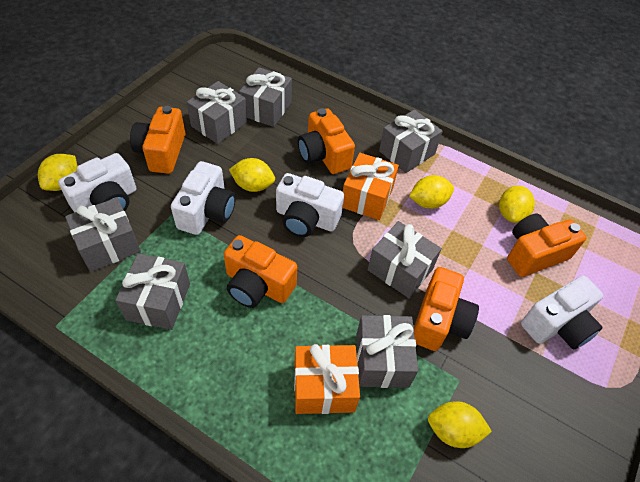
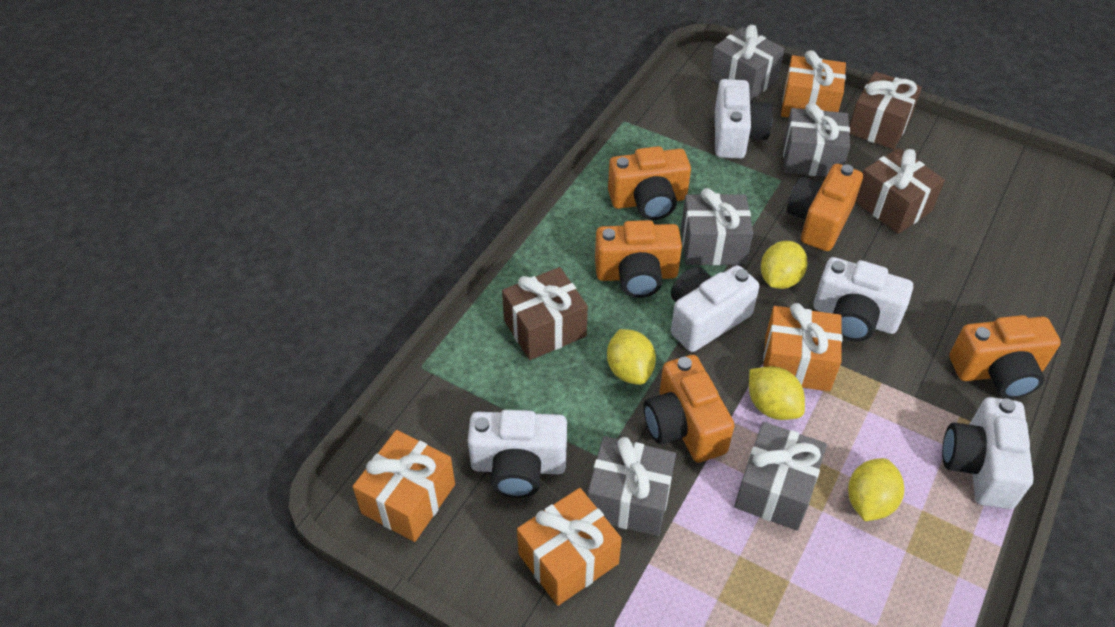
brown gift: 0 -> 3
grey gift: 7 -> 5
orange gift: 2 -> 4
white camera: 4 -> 5
yellow lemon: 5 -> 4

